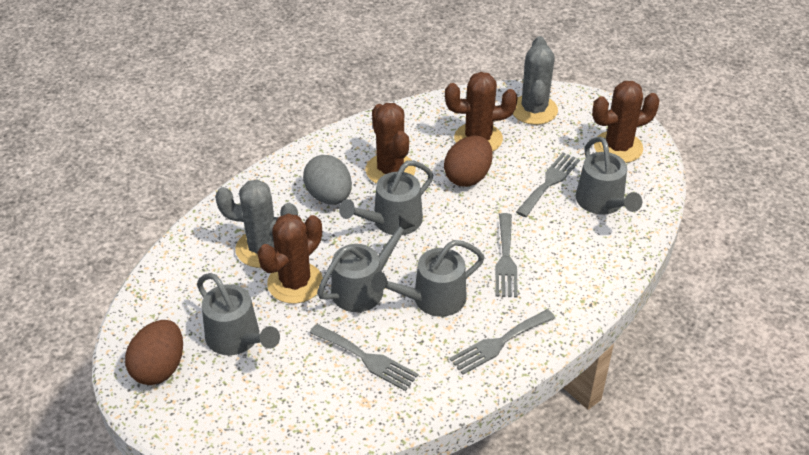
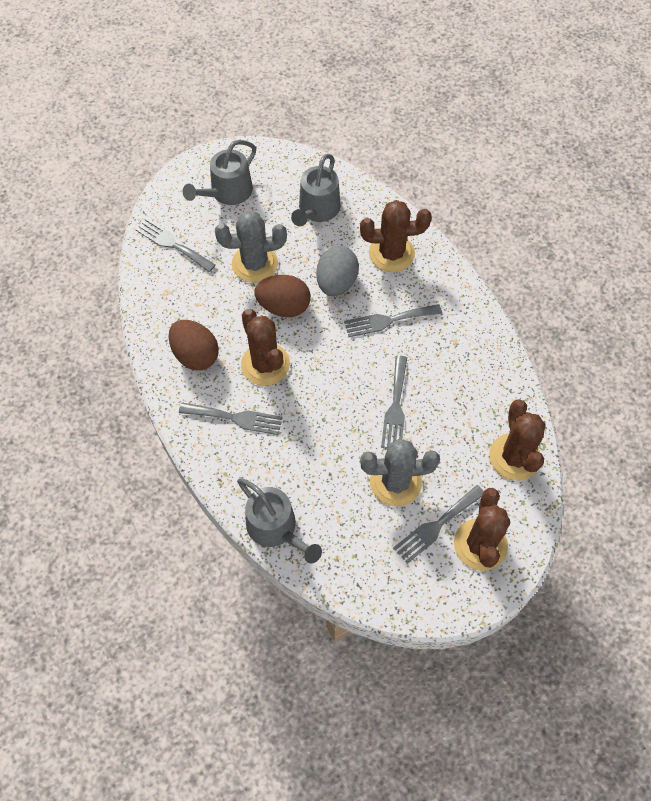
grey fork: 4 -> 5
grey watering can: 5 -> 3

